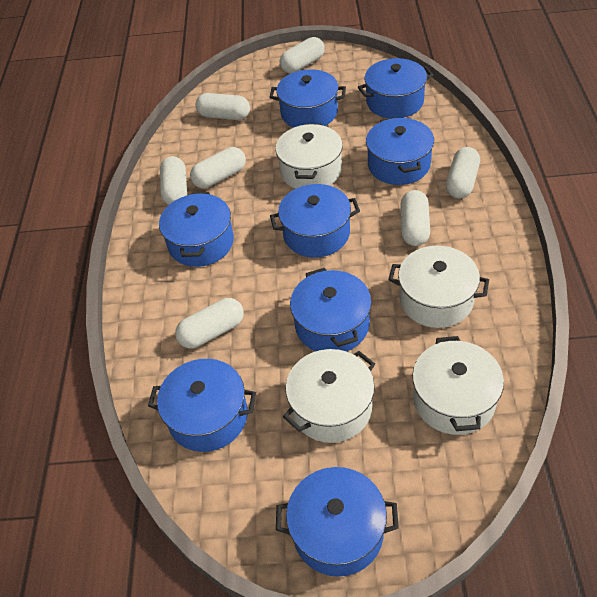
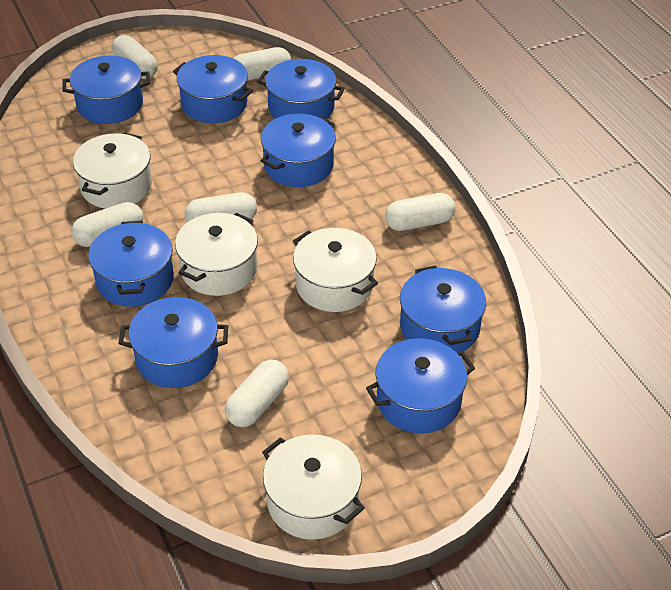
white capsule: 7 -> 6

